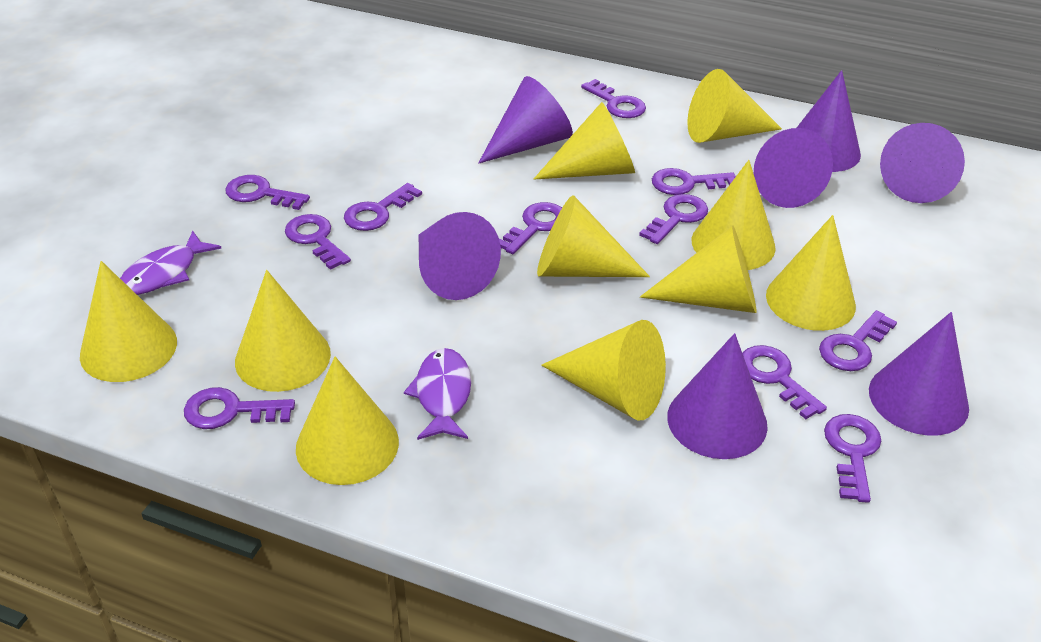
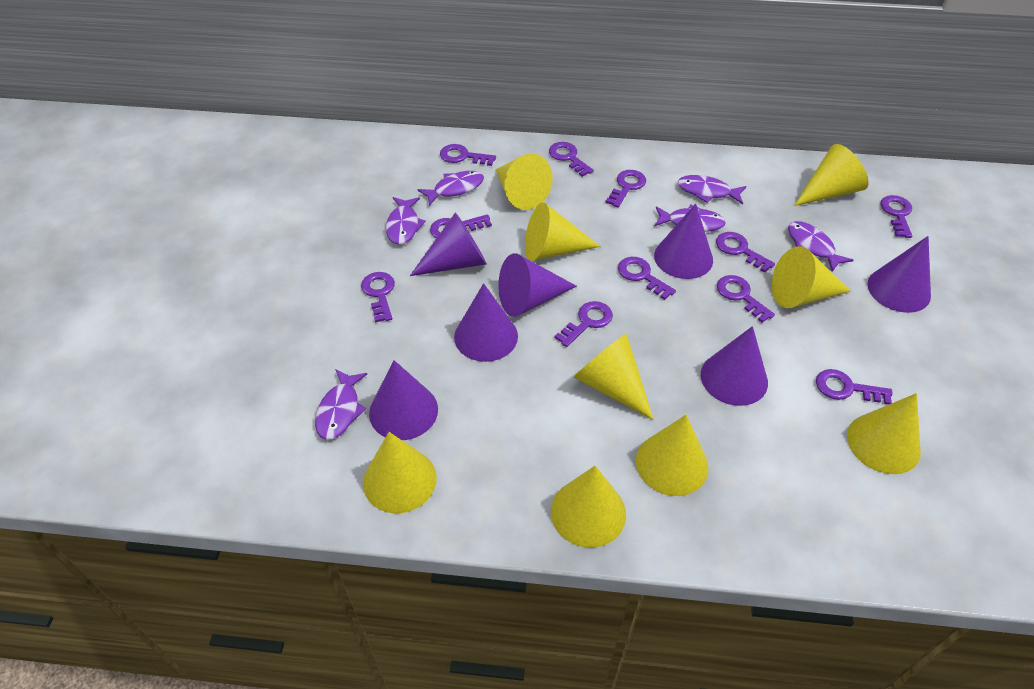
purple fish: 2 -> 6
yellow cone: 10 -> 9

